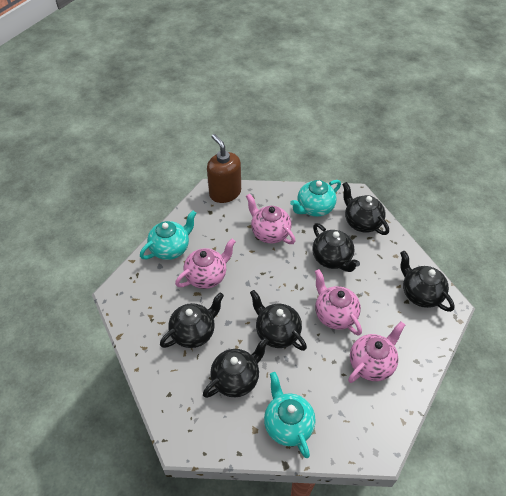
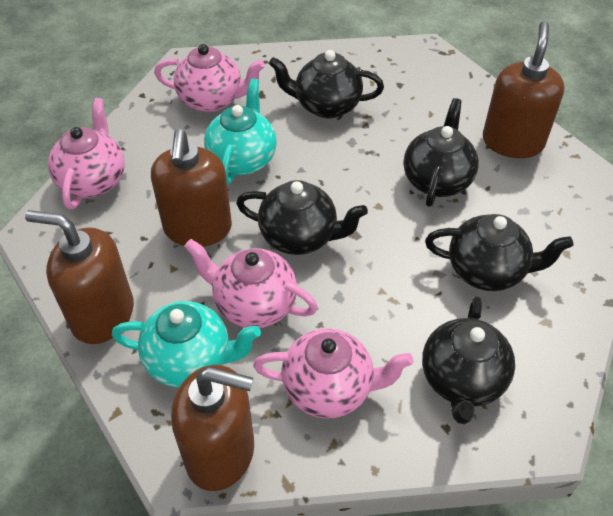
black teapot: 6 -> 5
brown soap dispenser: 1 -> 4
turquoise teapot: 3 -> 2

